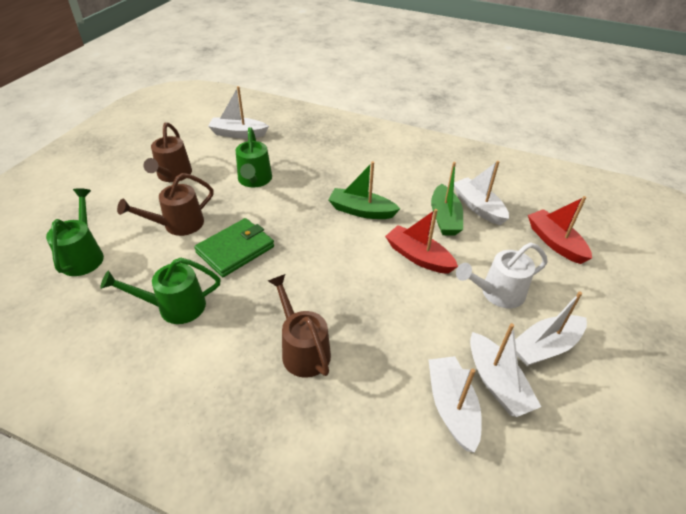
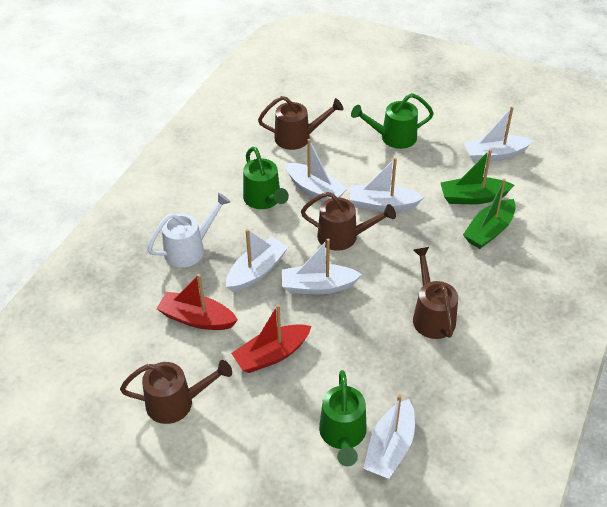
brown watering can: 3 -> 4
green wallet: 1 -> 0
white boat: 5 -> 6

